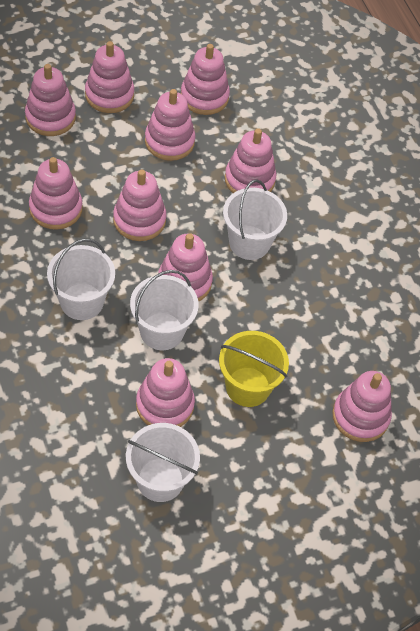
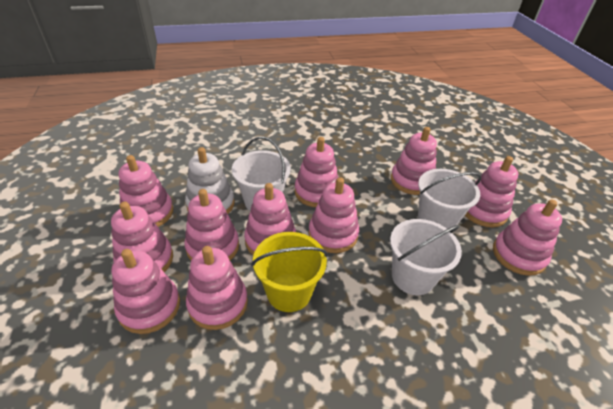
pink stacking toy: 10 -> 11
white bucket: 4 -> 3
white stacking toy: 0 -> 1

